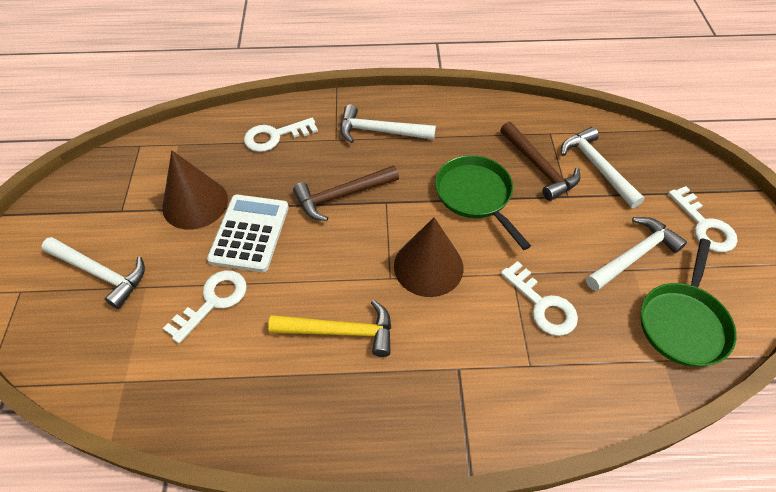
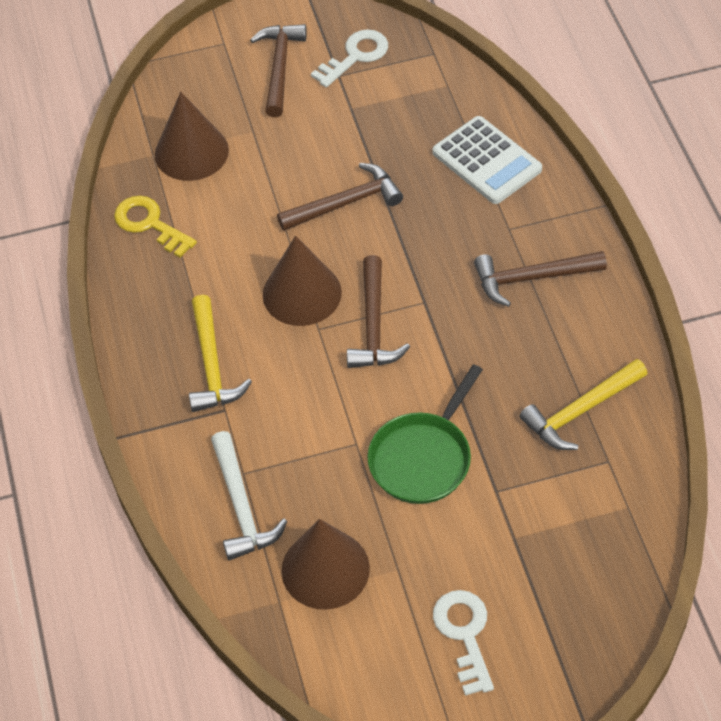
brown cone: 2 -> 3
brown hammer: 2 -> 4
green pan: 2 -> 1
white hammer: 4 -> 1
white key: 4 -> 2
yellow hammer: 1 -> 2
yellow key: 0 -> 1

